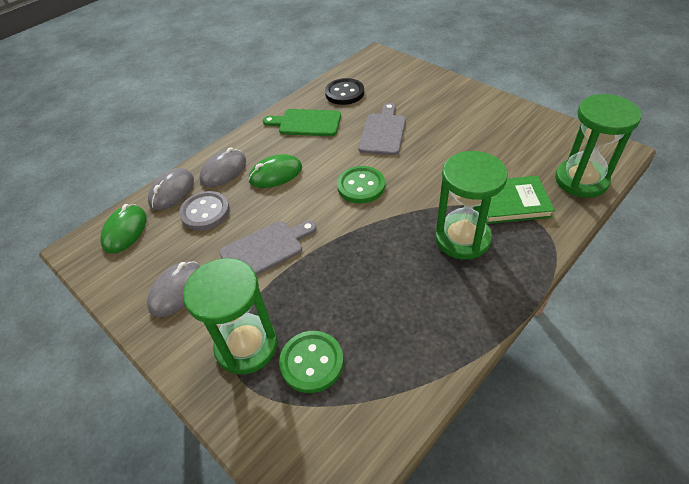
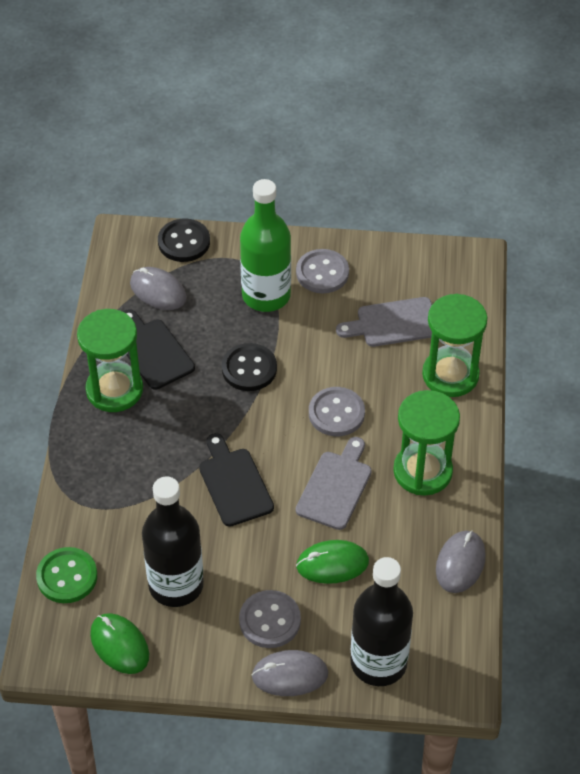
black bottle: 0 -> 2
black button: 1 -> 2
black cutting board: 0 -> 2
green book: 1 -> 0
green bottle: 0 -> 1
green button: 2 -> 1
green cutting board: 1 -> 0
grey button: 1 -> 3

